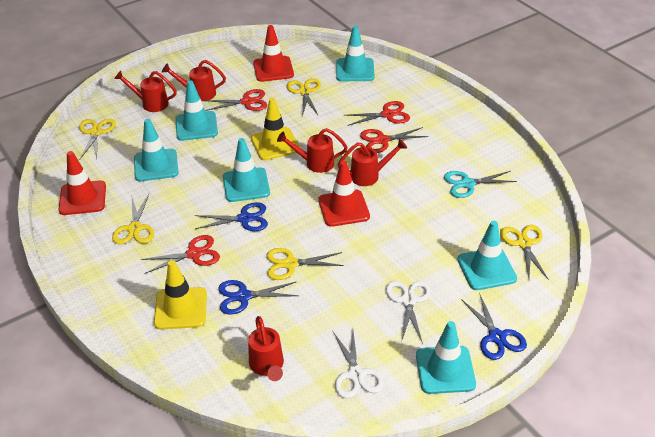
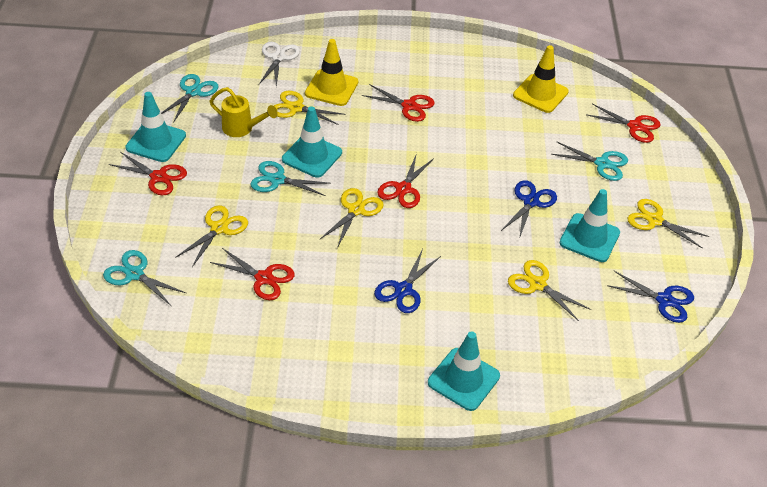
red scissors: 4 -> 5
red traffic cone: 3 -> 0
red watering can: 5 -> 0
turquoise scissors: 1 -> 4
turquoise traffic cone: 6 -> 4
white scissors: 2 -> 1
yellow watering can: 0 -> 1

